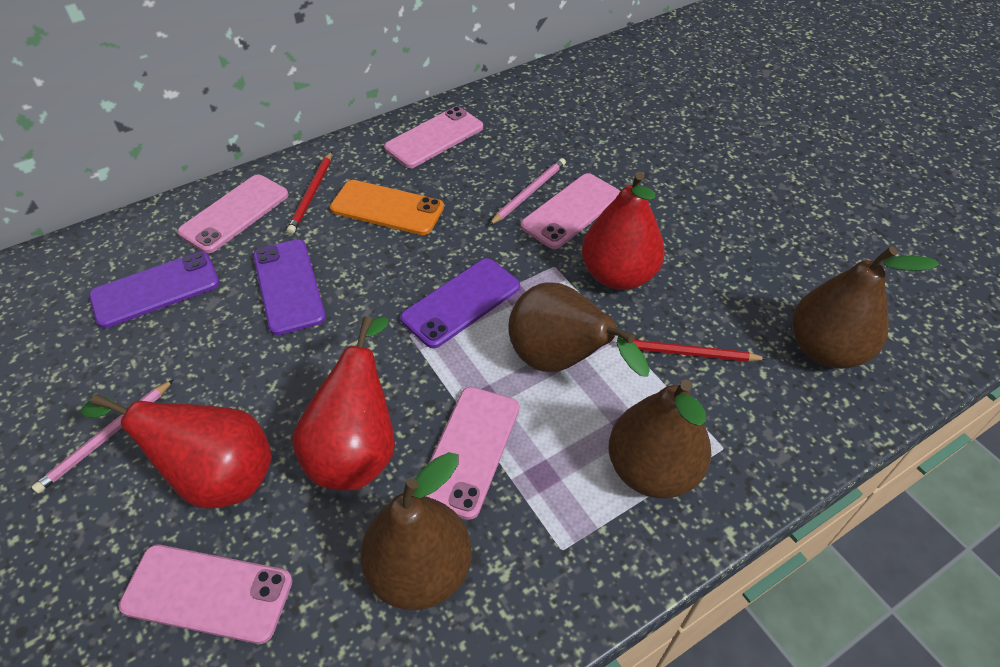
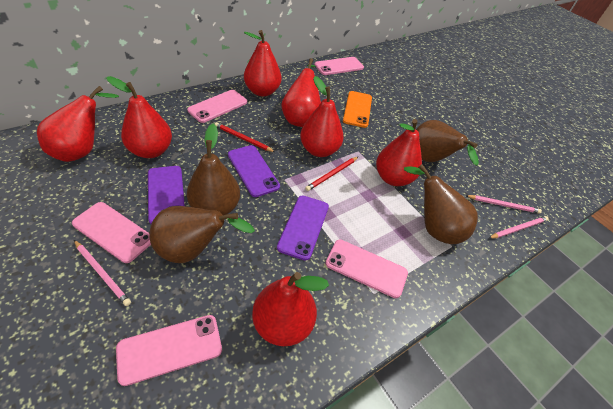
pink pencil: 2 -> 3
red pear: 3 -> 7

